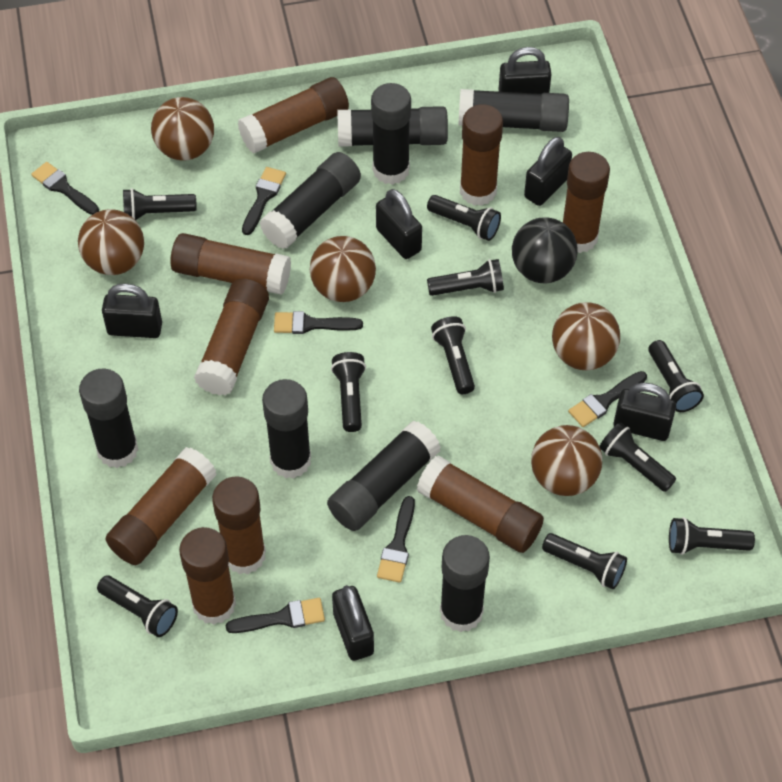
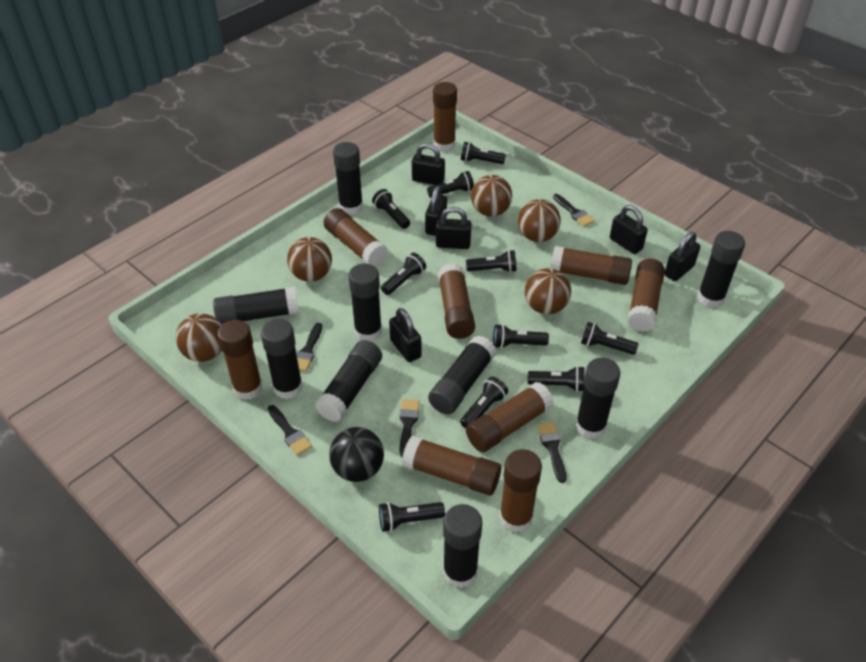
black brush: 6 -> 5
black glue stick: 8 -> 9

